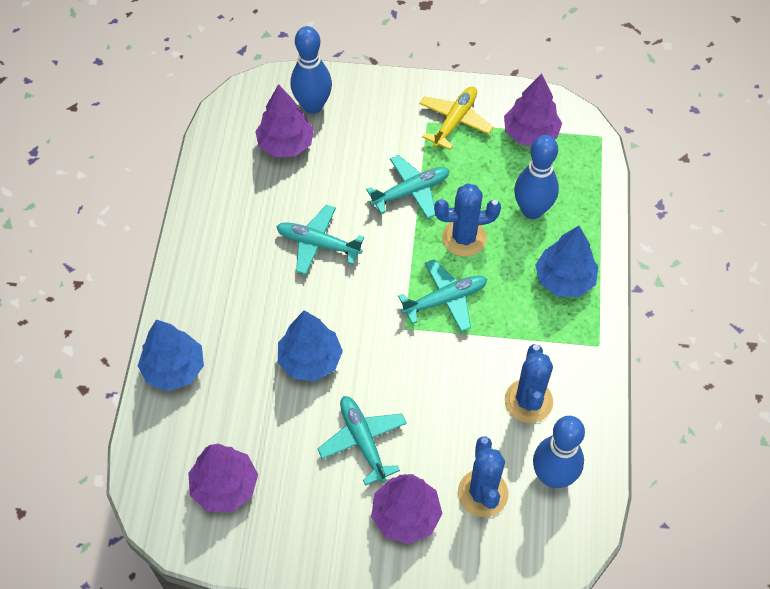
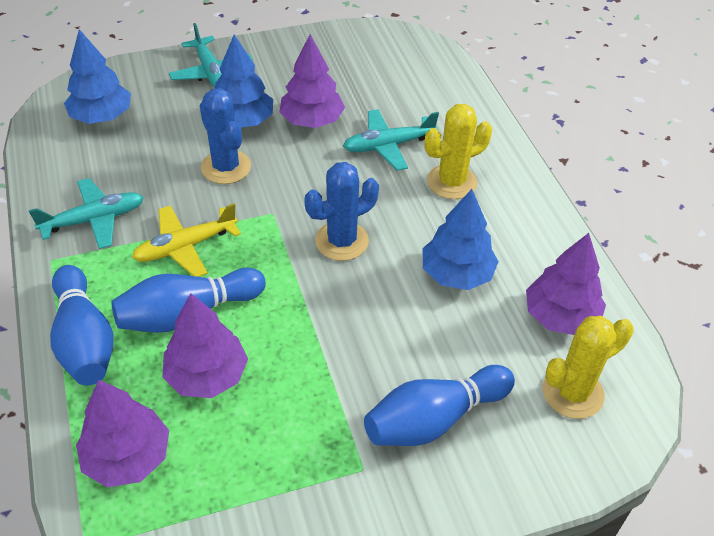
blue cactus: 3 -> 2
turquoise plane: 4 -> 3
yellow cactus: 0 -> 2

